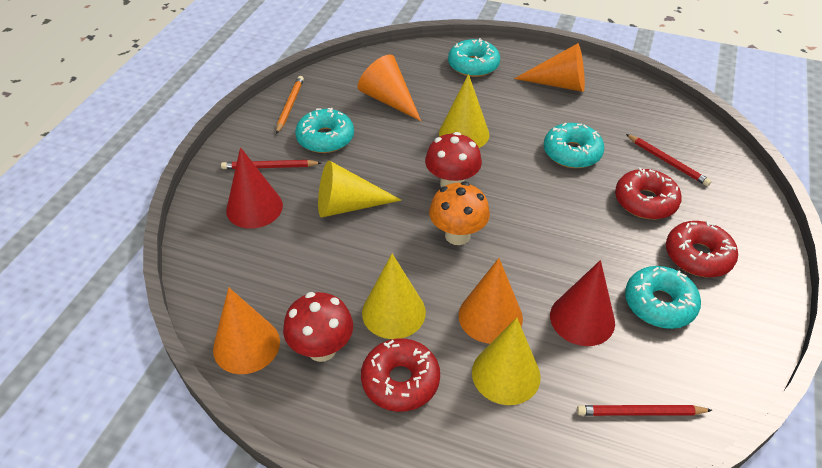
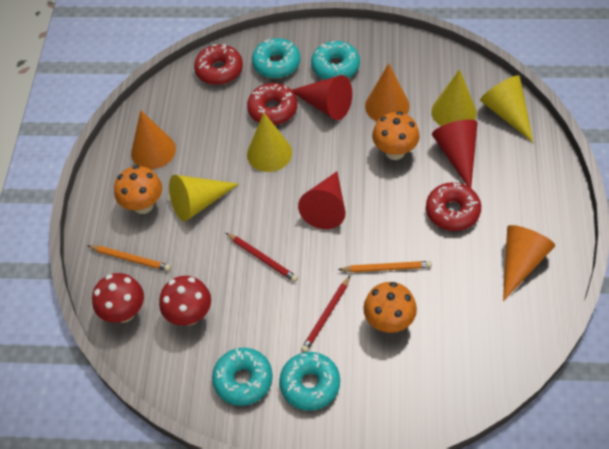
orange cone: 4 -> 3
orange mushroom: 1 -> 3
orange pencil: 1 -> 2
red cone: 2 -> 3
red pencil: 3 -> 2

